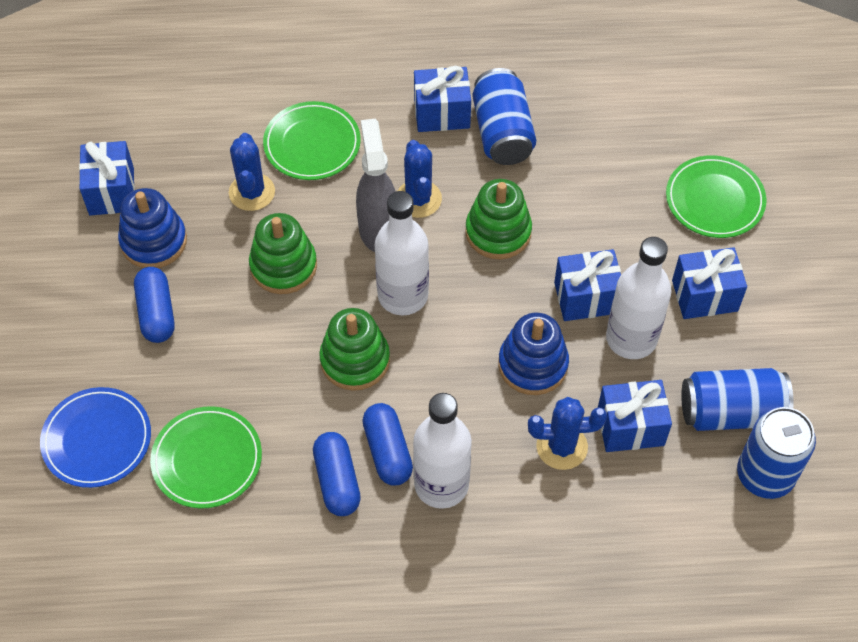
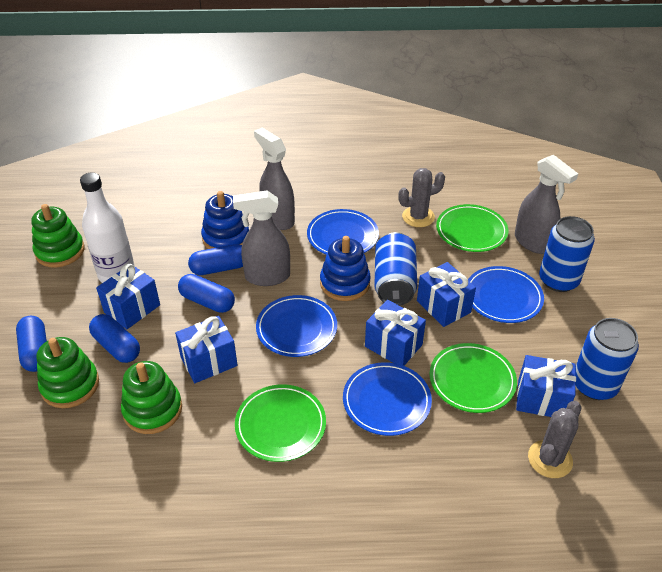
blue cactus: 3 -> 0
blue capsule: 3 -> 4
blue plate: 1 -> 4
grey cactus: 0 -> 2
grey spray bottle: 1 -> 3
white bottle: 3 -> 1

